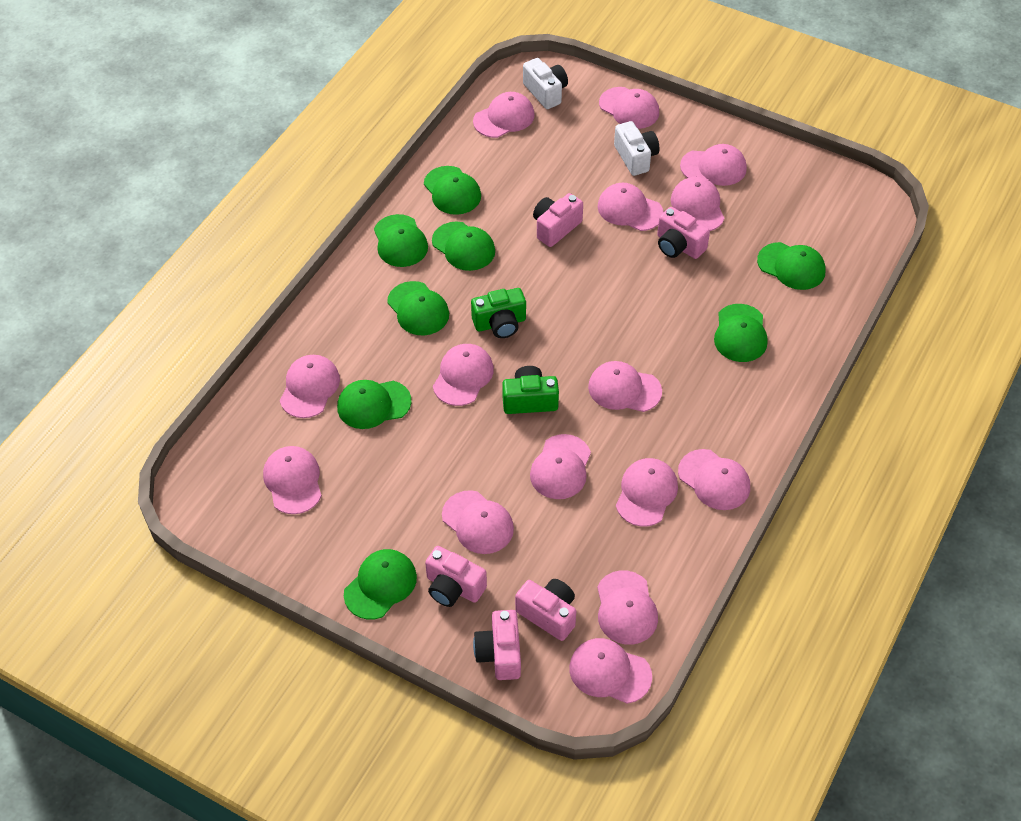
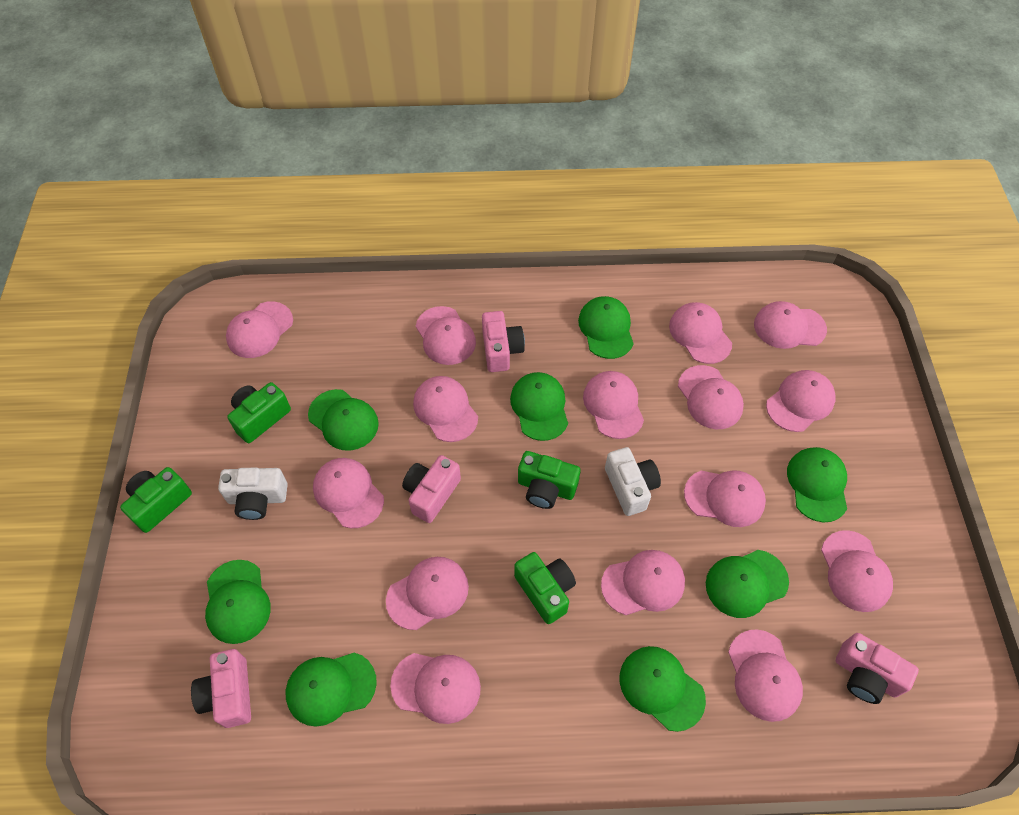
green camera: 2 -> 4
pink camera: 5 -> 4

